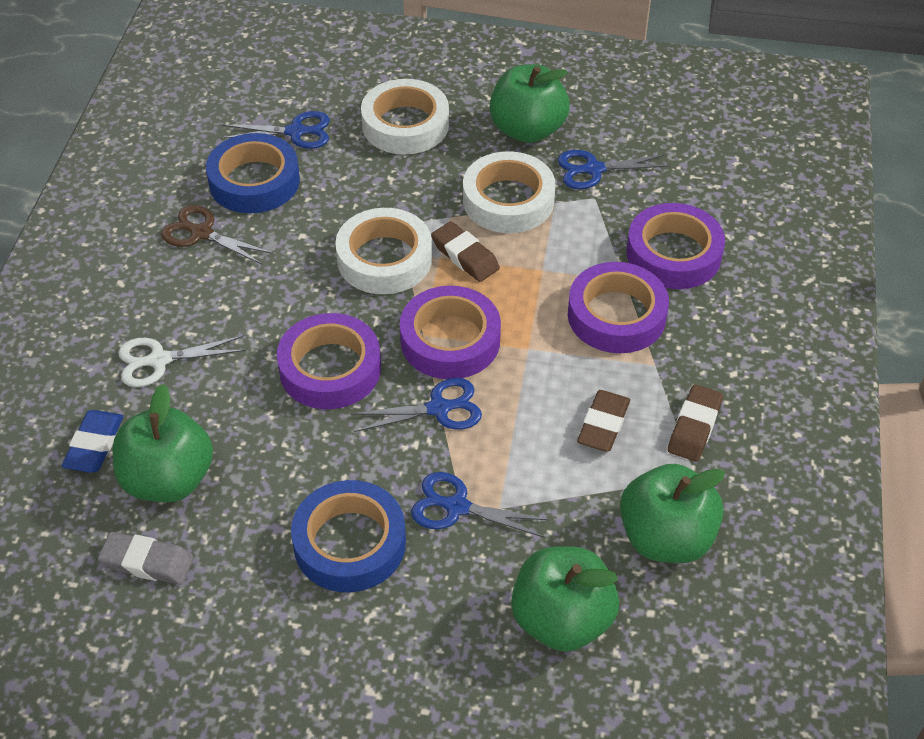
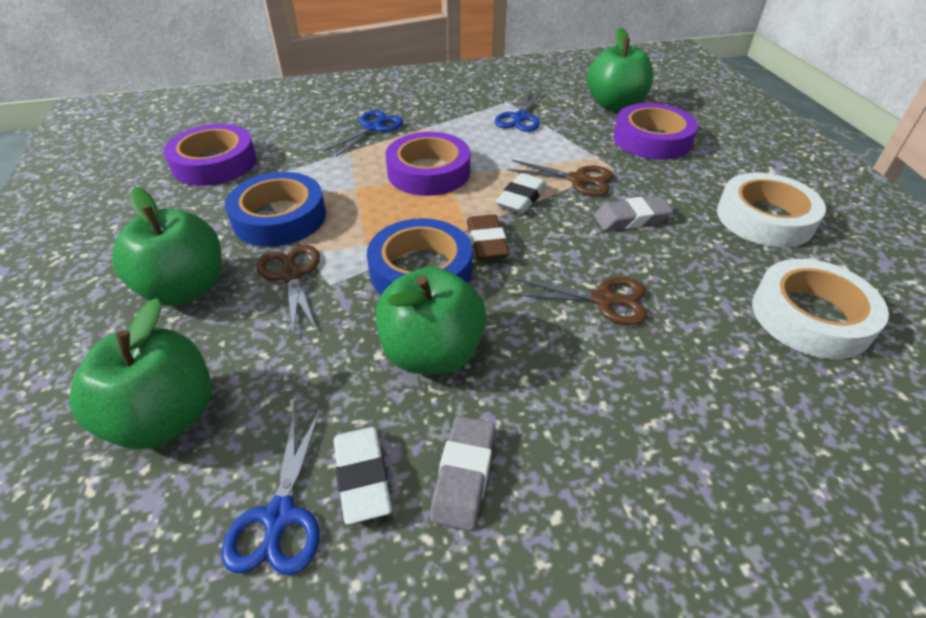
blue eraser: 1 -> 0
blue scissors: 4 -> 3
brown eraser: 3 -> 1
brown scissors: 1 -> 3
grey eraser: 1 -> 2
purple tape: 4 -> 3
white eraser: 0 -> 2
white scissors: 1 -> 0
white tape: 3 -> 2

